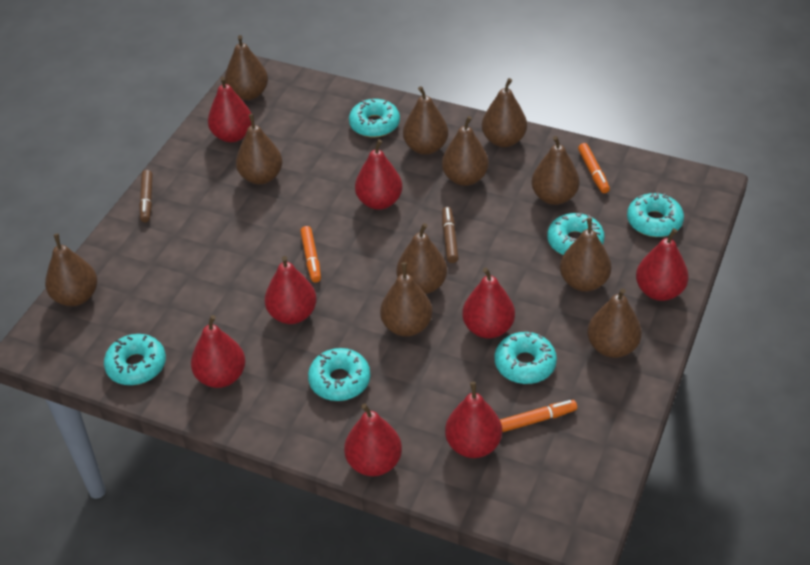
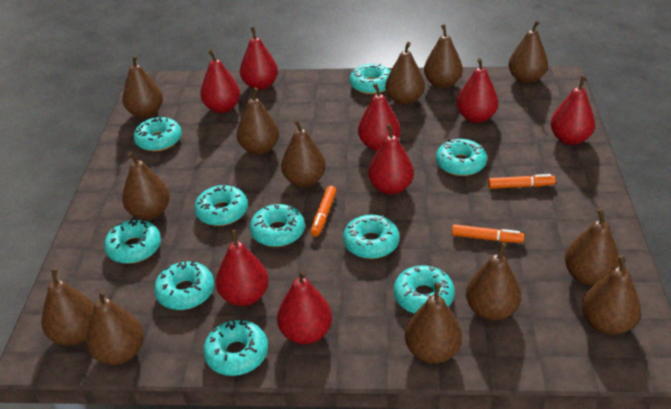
brown marker: 2 -> 0
brown pear: 11 -> 13
turquoise donut: 6 -> 10

